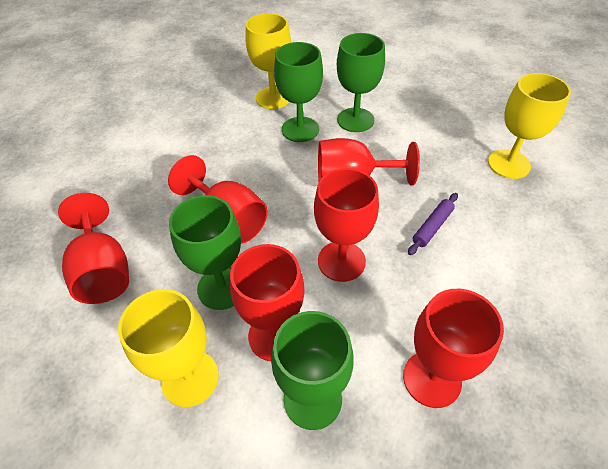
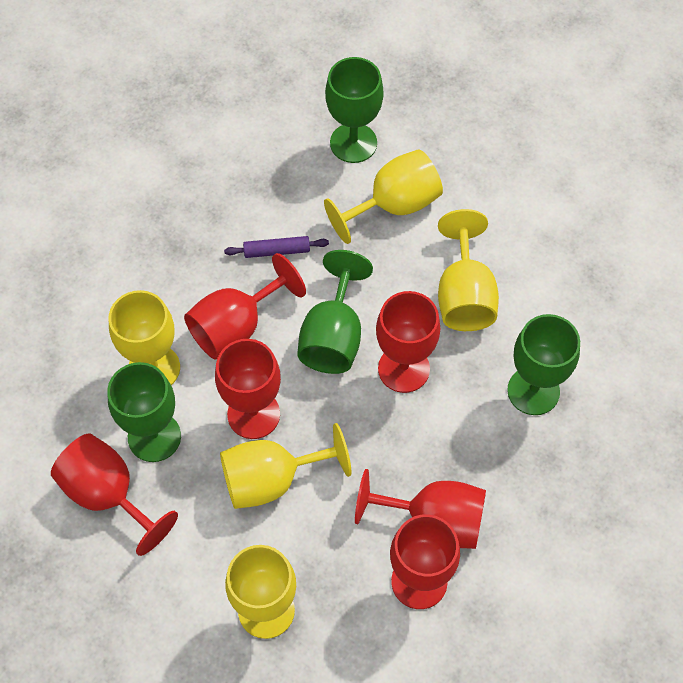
yellow goblet: 3 -> 5

